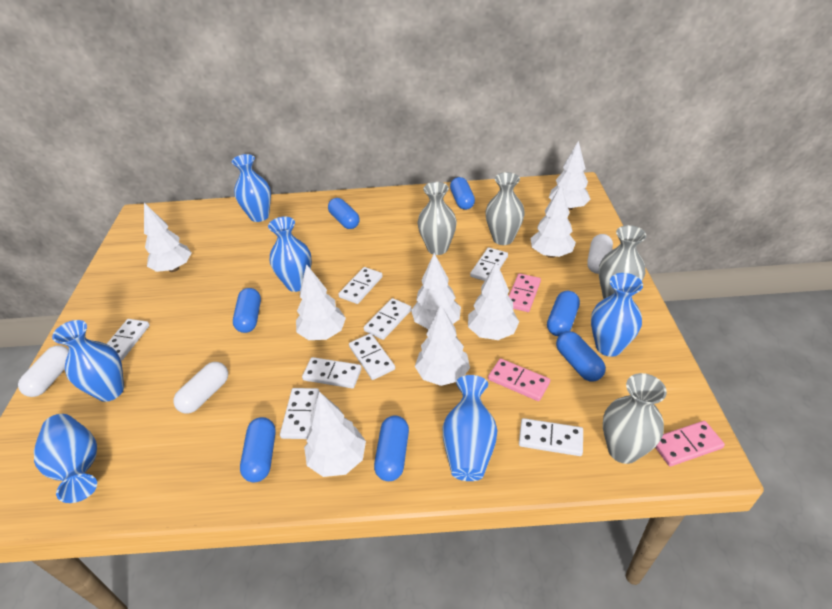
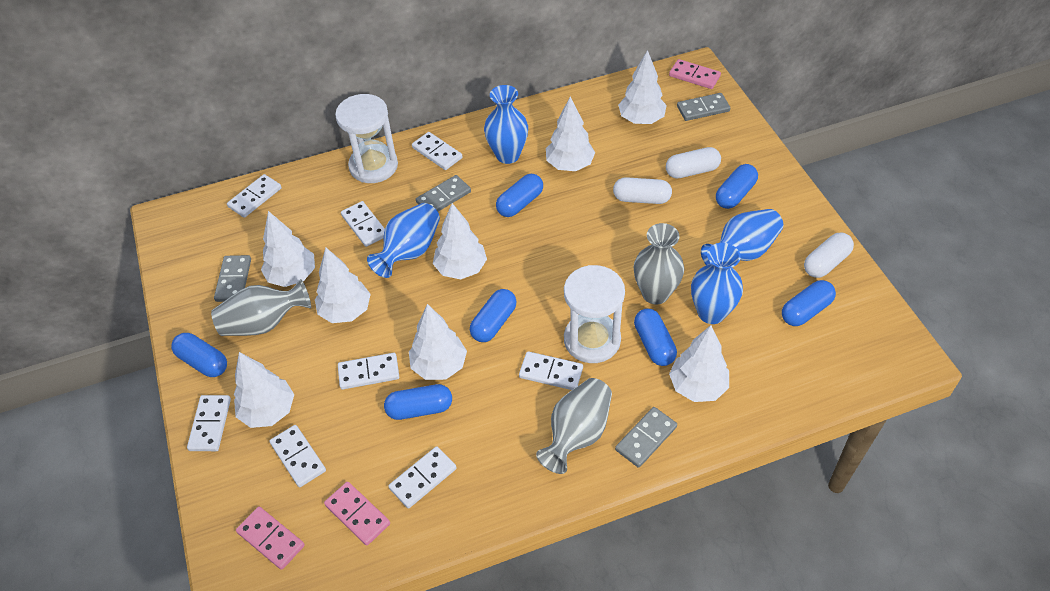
blue vase: 6 -> 4
grey domino: 0 -> 4
grey vase: 4 -> 3
white hourglass: 0 -> 2

